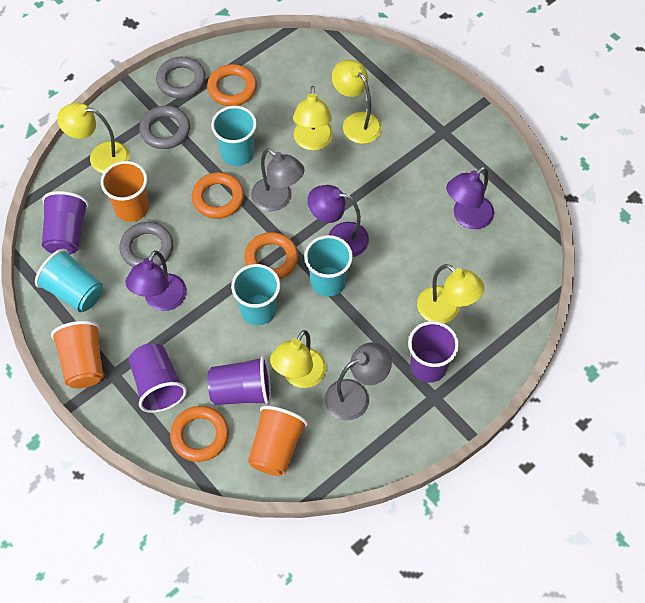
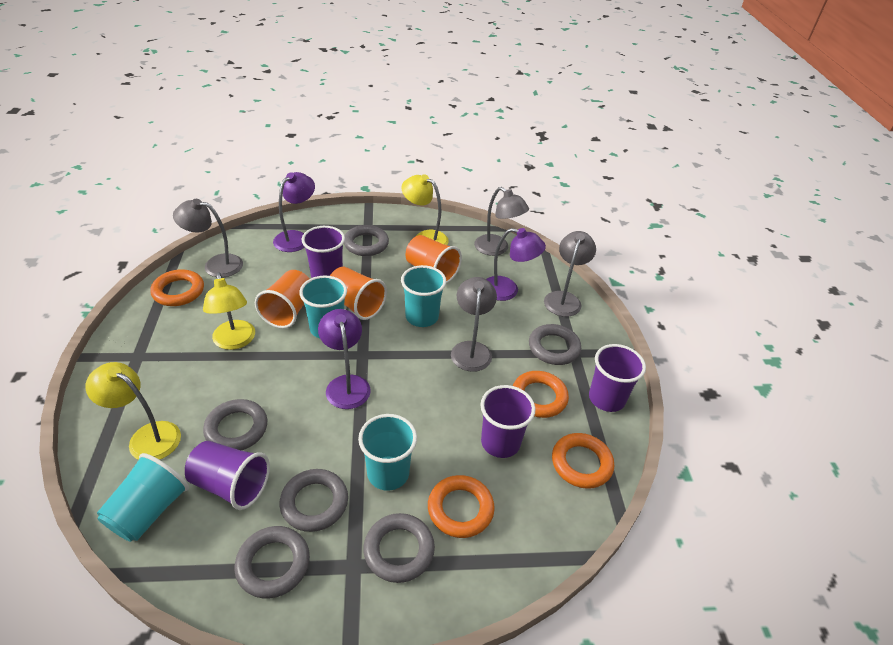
grey lamp: 2 -> 4
grey ring: 3 -> 6
yellow lamp: 5 -> 3

